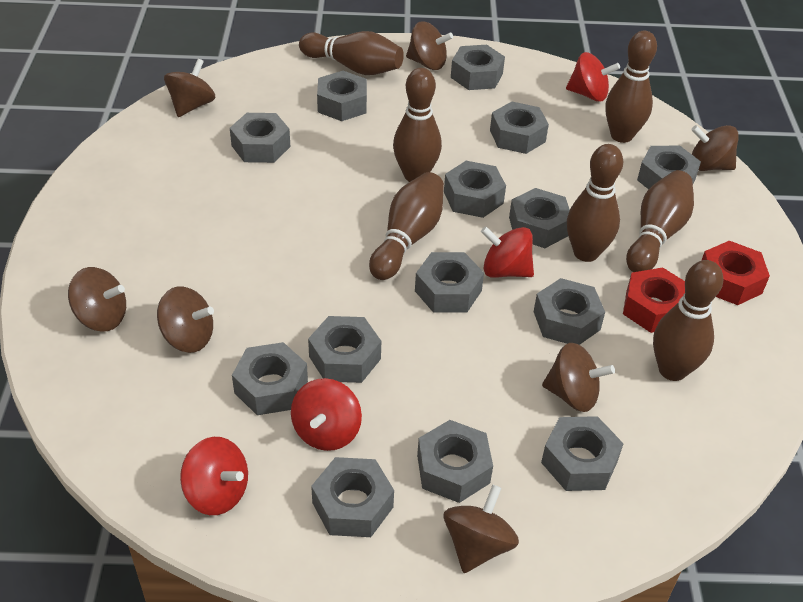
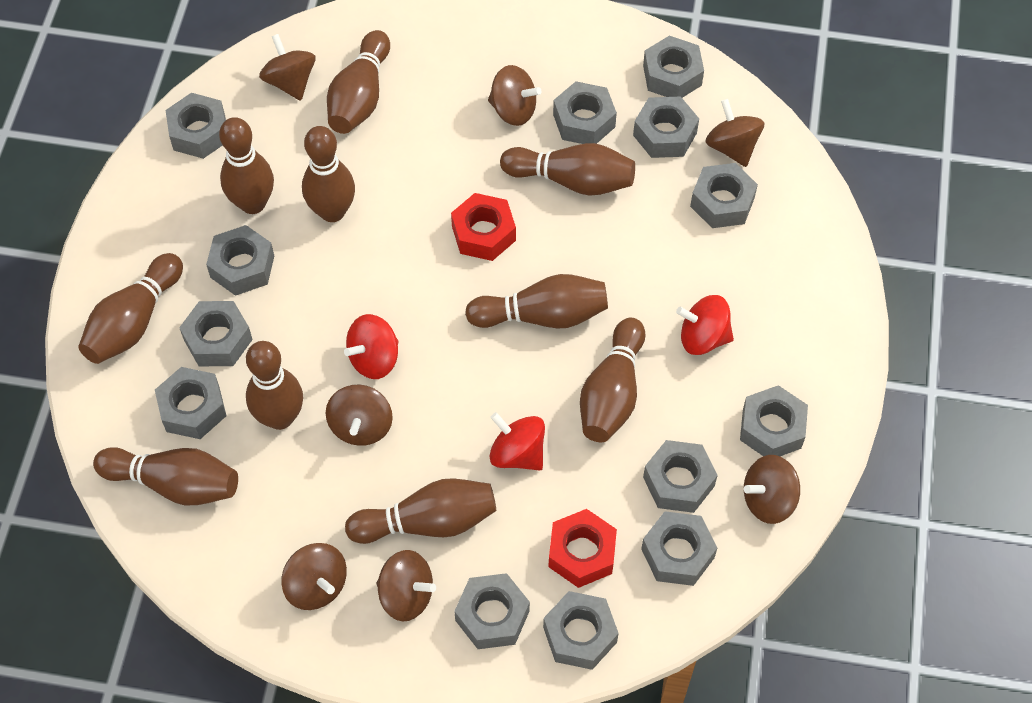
brown bowling pin: 7 -> 10
grey nut: 14 -> 13
red spinning top: 4 -> 3

